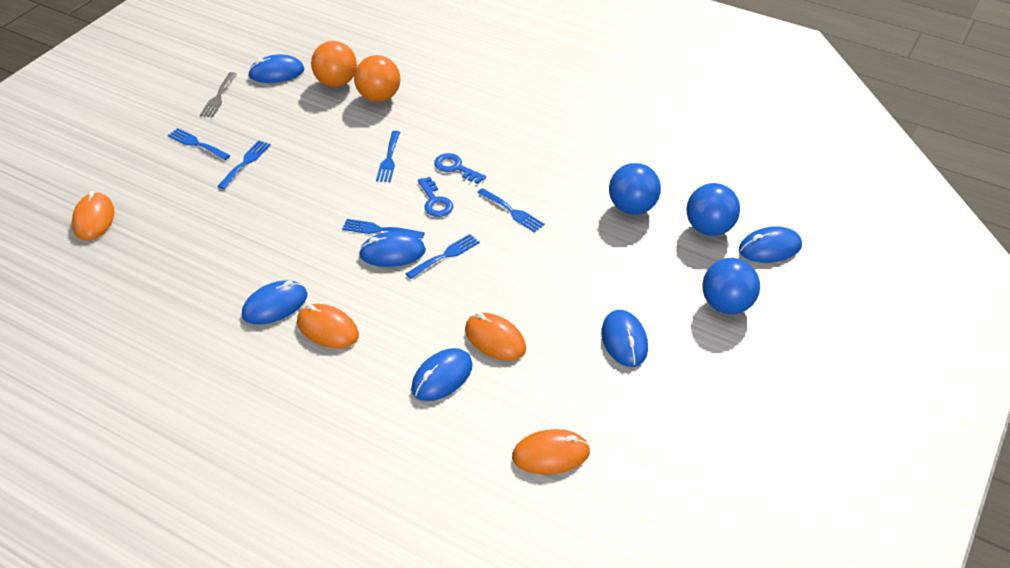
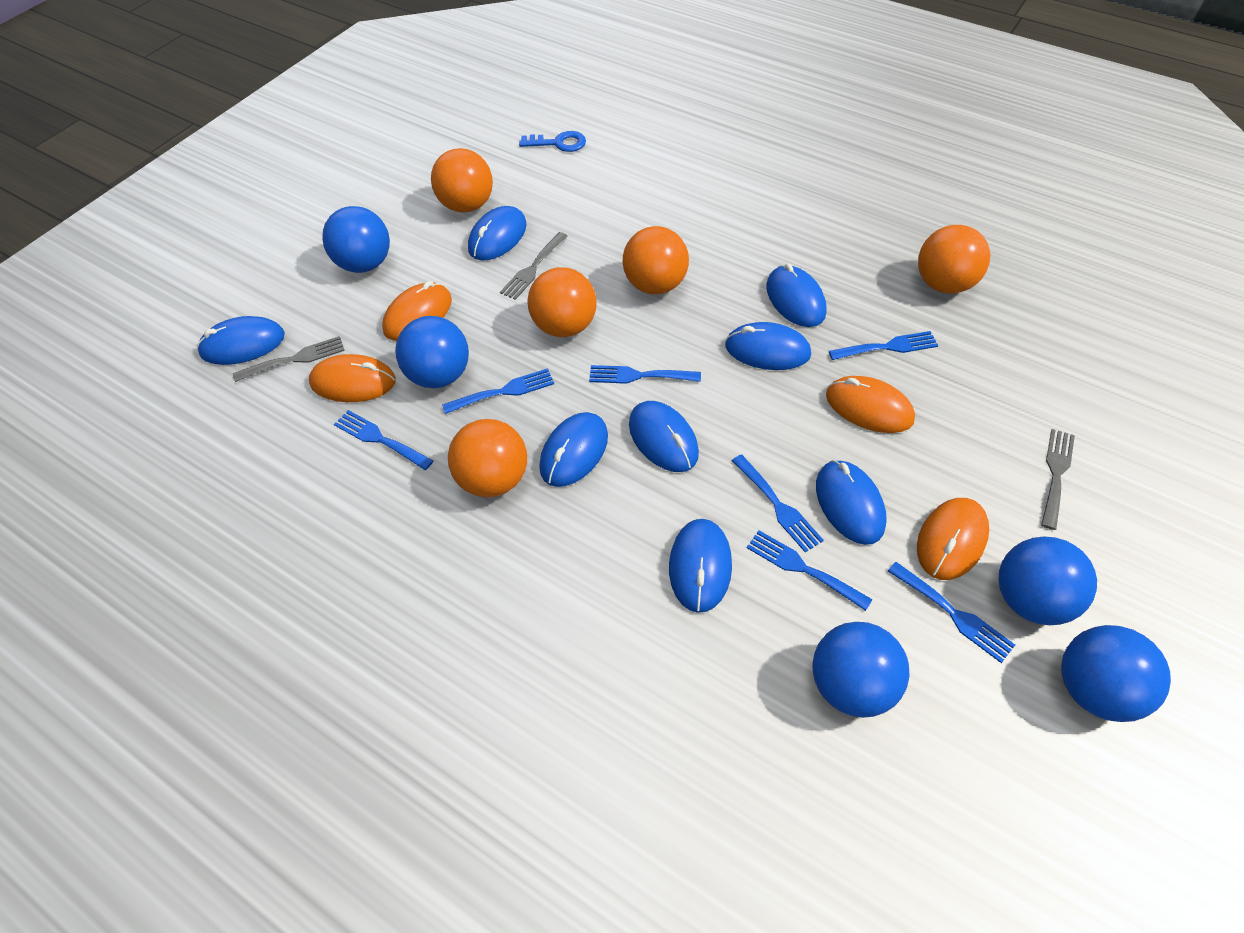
blue ball: 3 -> 5
blue fork: 6 -> 7
blue key: 2 -> 1
blue mouse: 6 -> 8
grey fork: 1 -> 3
orange ball: 2 -> 5

